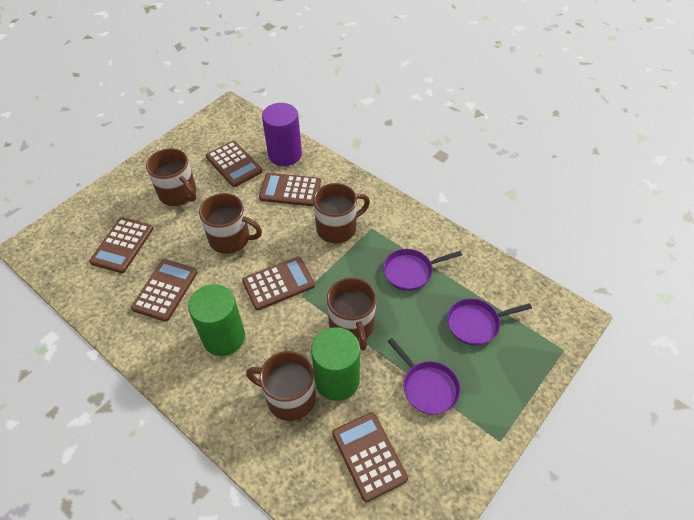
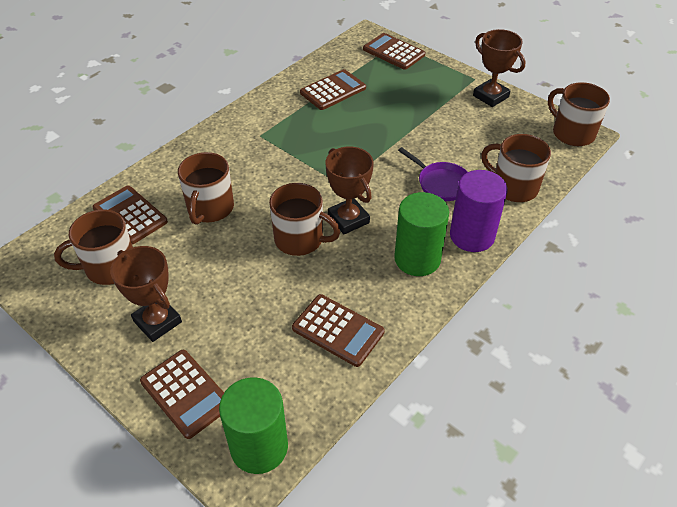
brown calculator: 6 -> 5
brown trophy: 0 -> 3
purple pan: 3 -> 1

